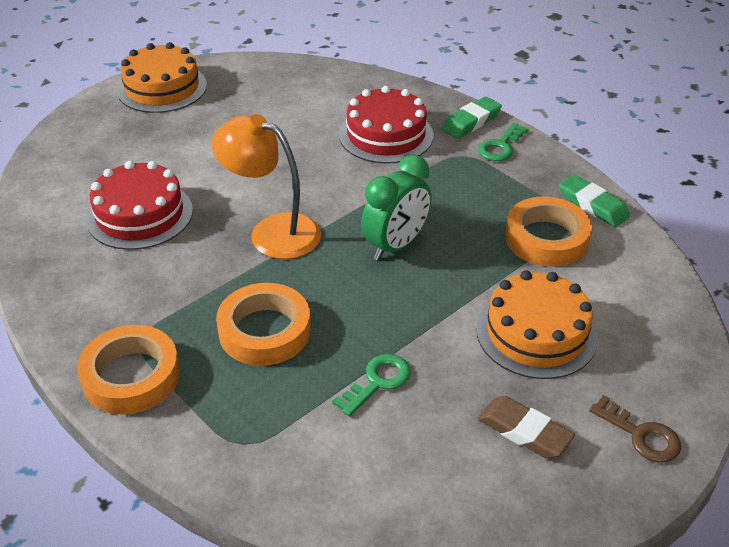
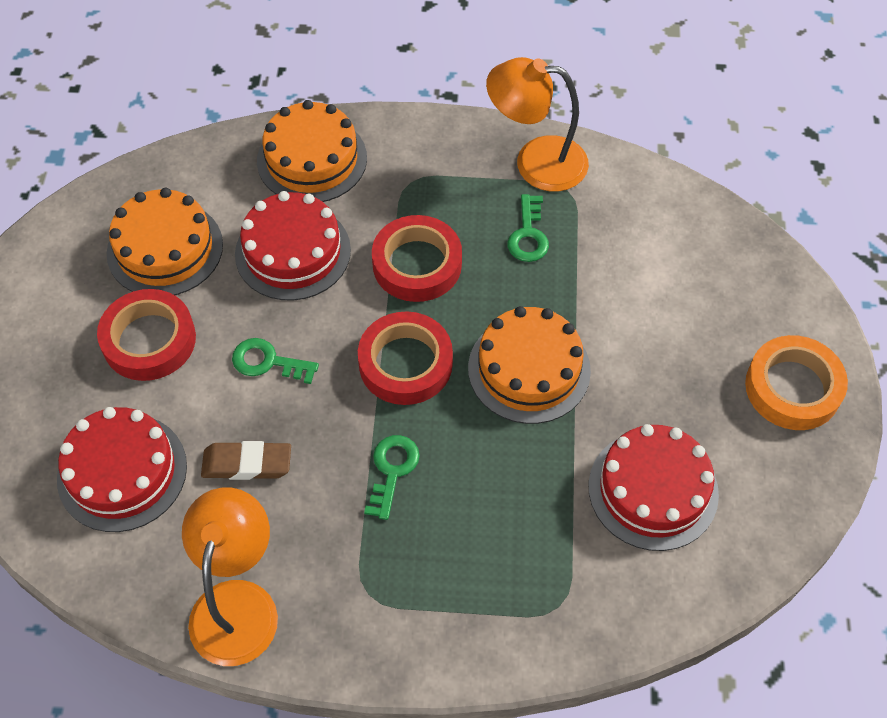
brown key: 1 -> 0
green clock: 1 -> 0
green eraser: 2 -> 0
green key: 2 -> 3
orange cake: 2 -> 3
orange lamp: 1 -> 2
orange tape: 3 -> 1
red cake: 2 -> 3
red tape: 0 -> 3

